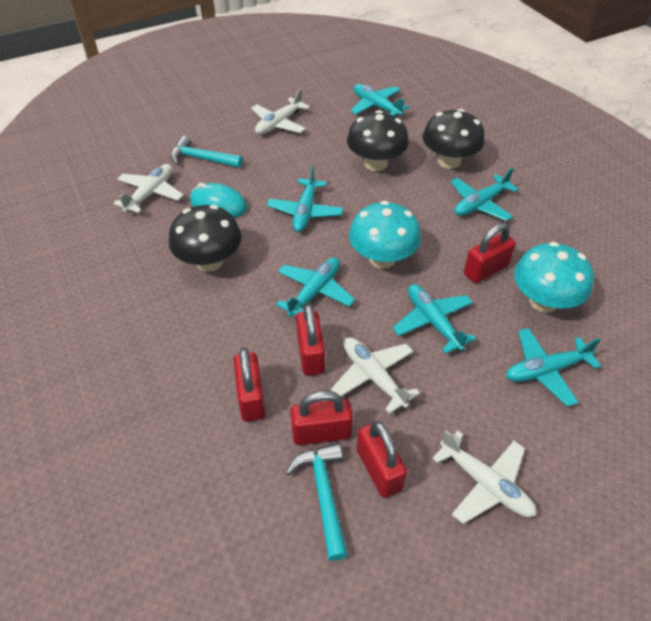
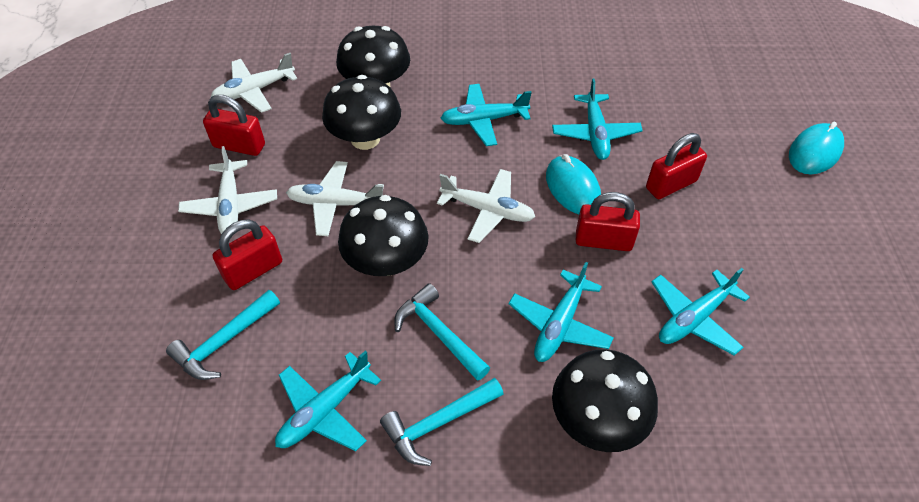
black mushroom: 3 -> 4
red padlock: 5 -> 4
turquoise hammer: 2 -> 3
turquoise mouse: 1 -> 2
turquoise mushroom: 2 -> 0
turquoise plane: 6 -> 5

